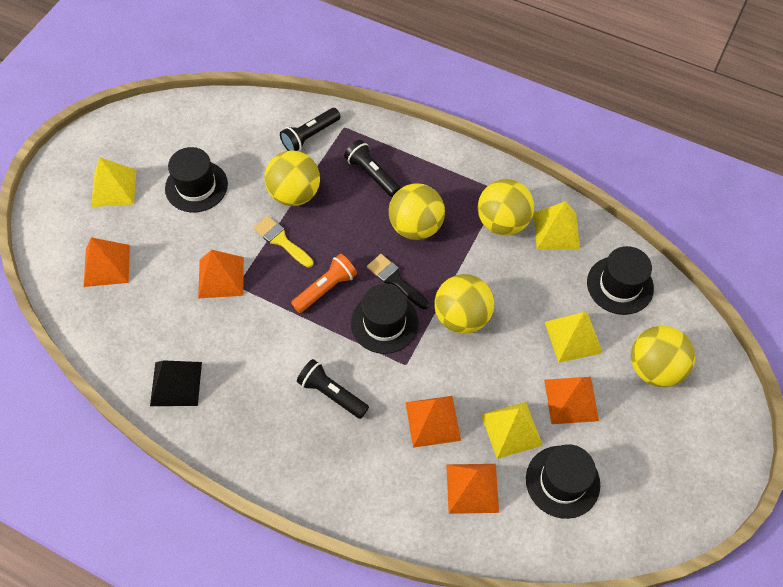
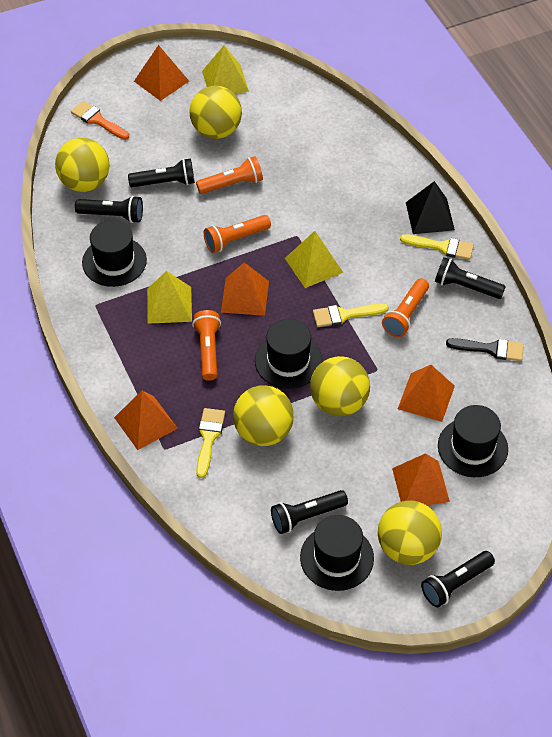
black flashlight: 3 -> 5
orange brush: 0 -> 1
orange flashlight: 1 -> 4
yellow brush: 1 -> 3
yellow pyramid: 4 -> 3

